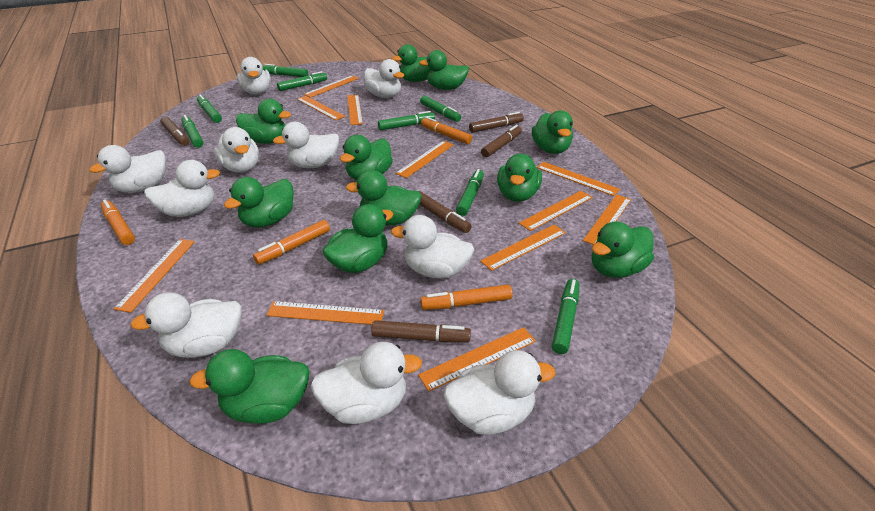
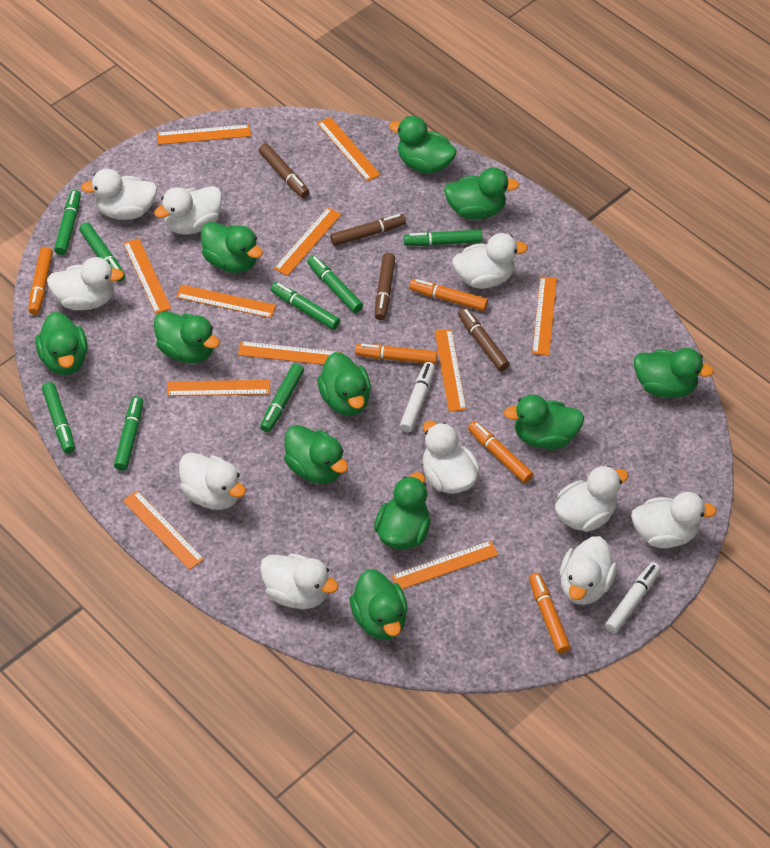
brown marker: 5 -> 4
orange marker: 4 -> 5
white marker: 0 -> 2

